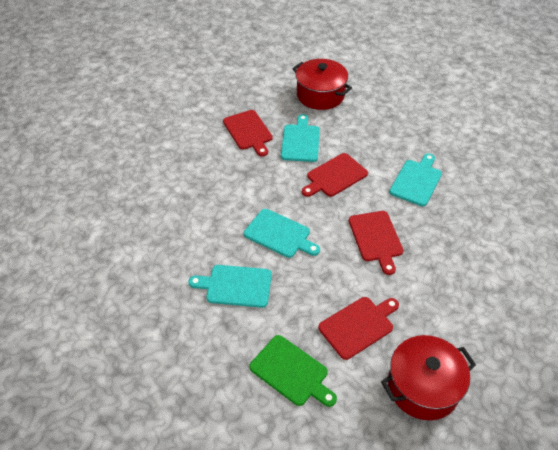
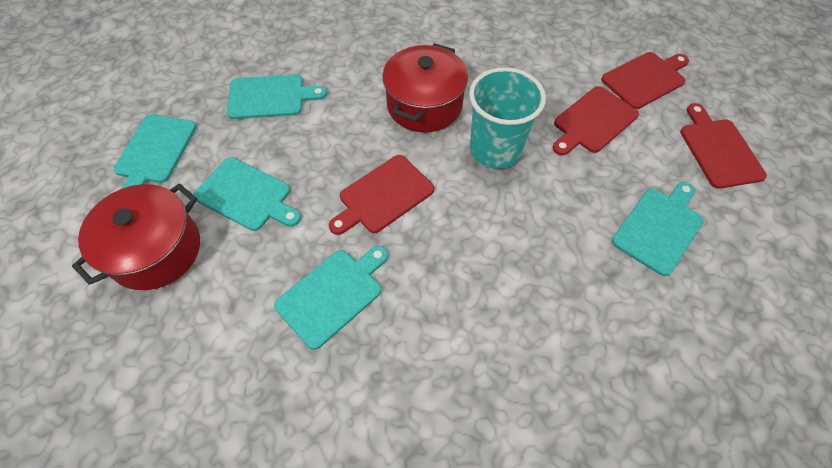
green cutting board: 1 -> 0
turquoise cup: 0 -> 1
turquoise cutting board: 4 -> 5

